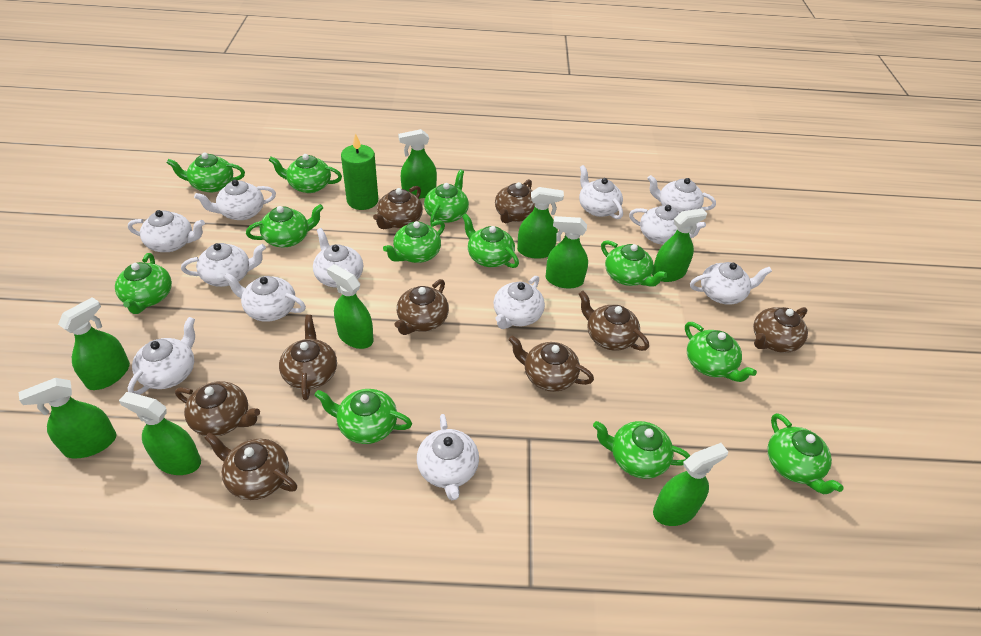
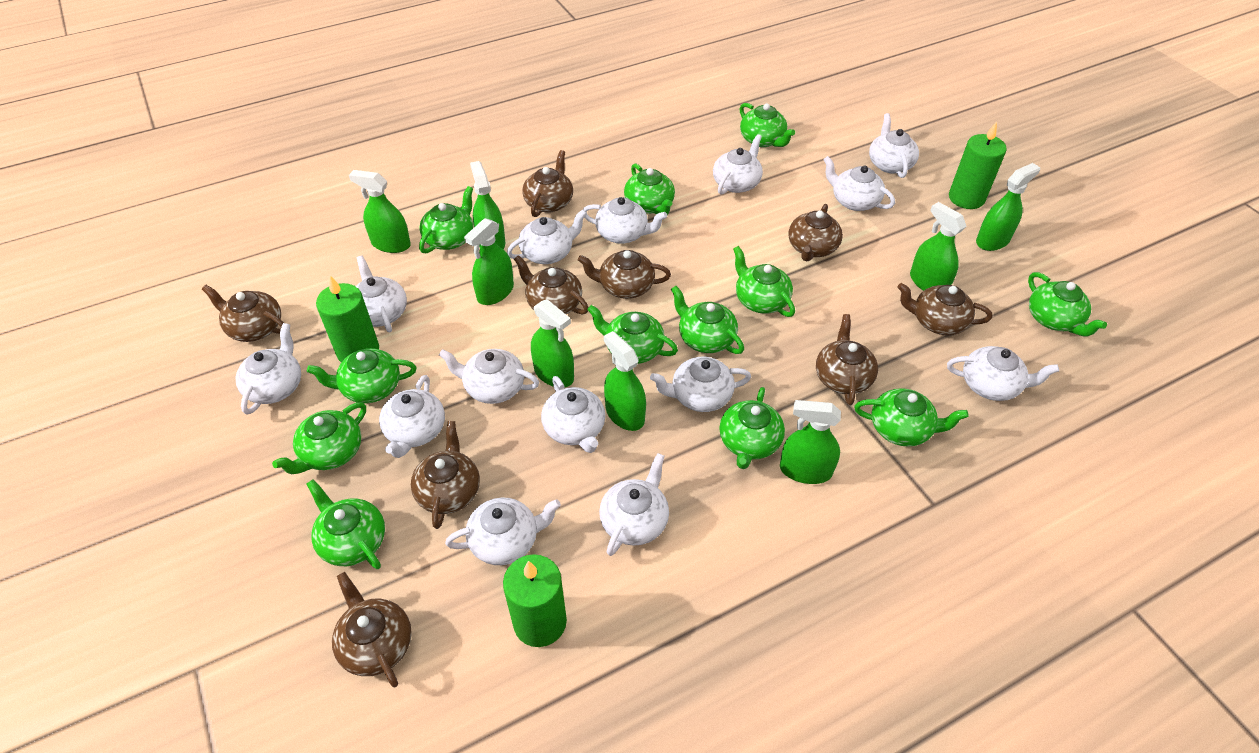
green candle: 1 -> 3
green spray bottle: 9 -> 8
white teapot: 12 -> 14

